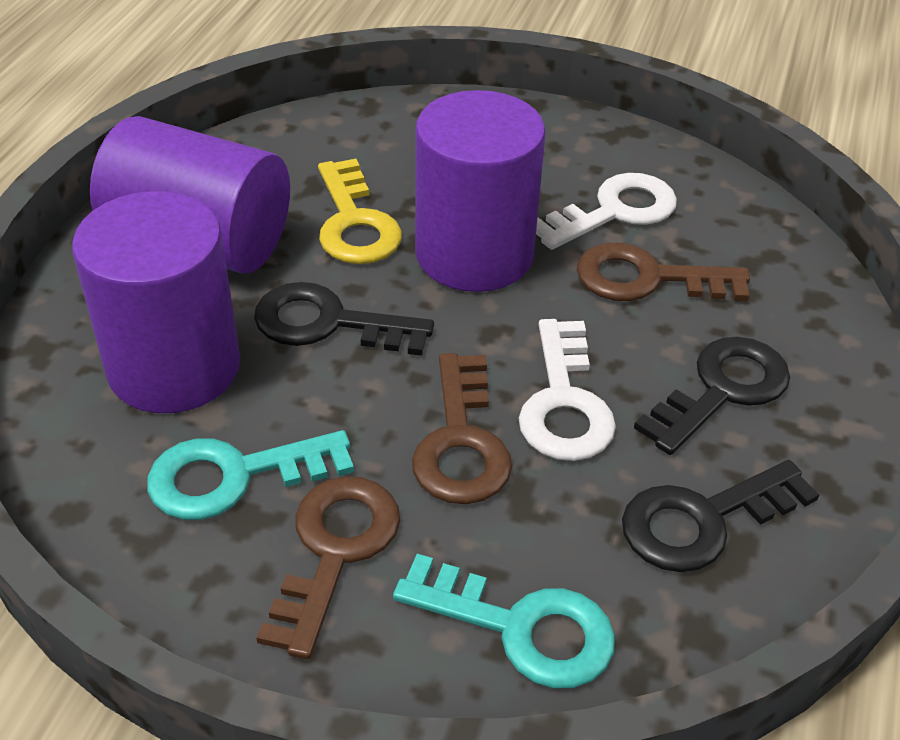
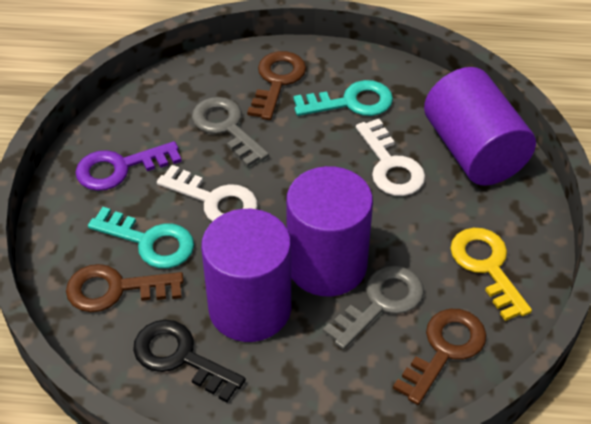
black key: 3 -> 1
grey key: 0 -> 2
purple key: 0 -> 1

